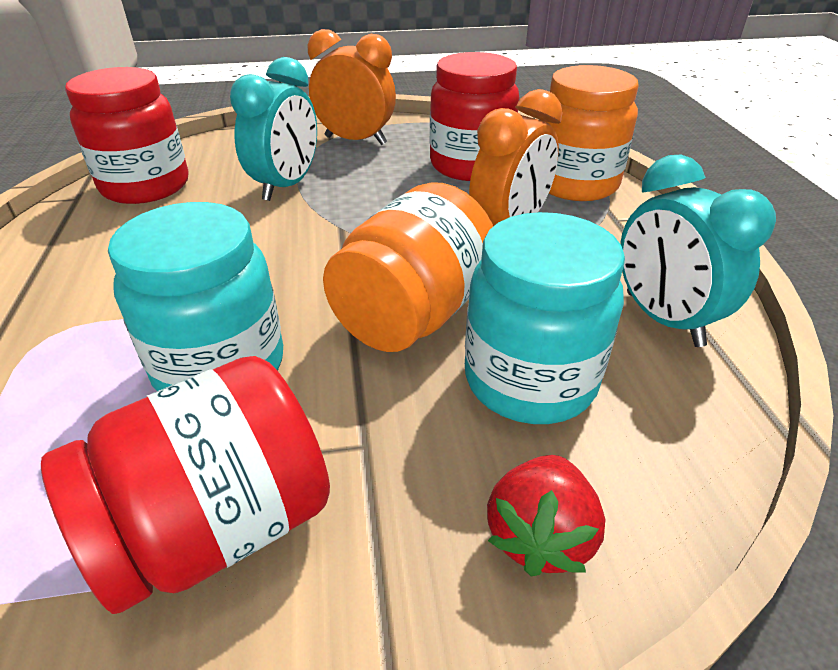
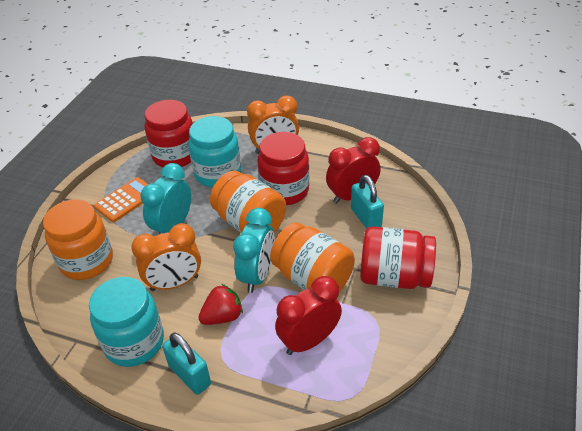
orange calculator: 0 -> 1
orange jar: 2 -> 3
red clock: 0 -> 2
turquoise padlock: 0 -> 2

